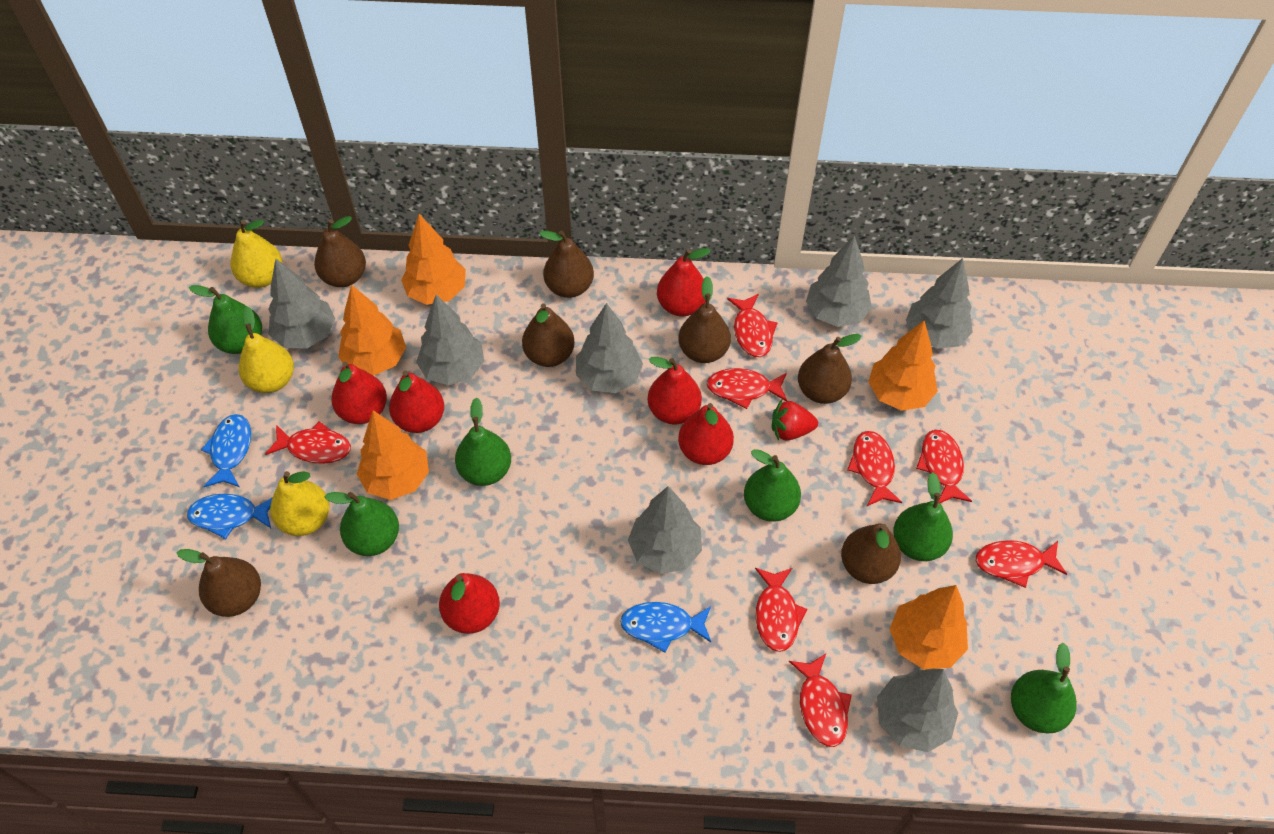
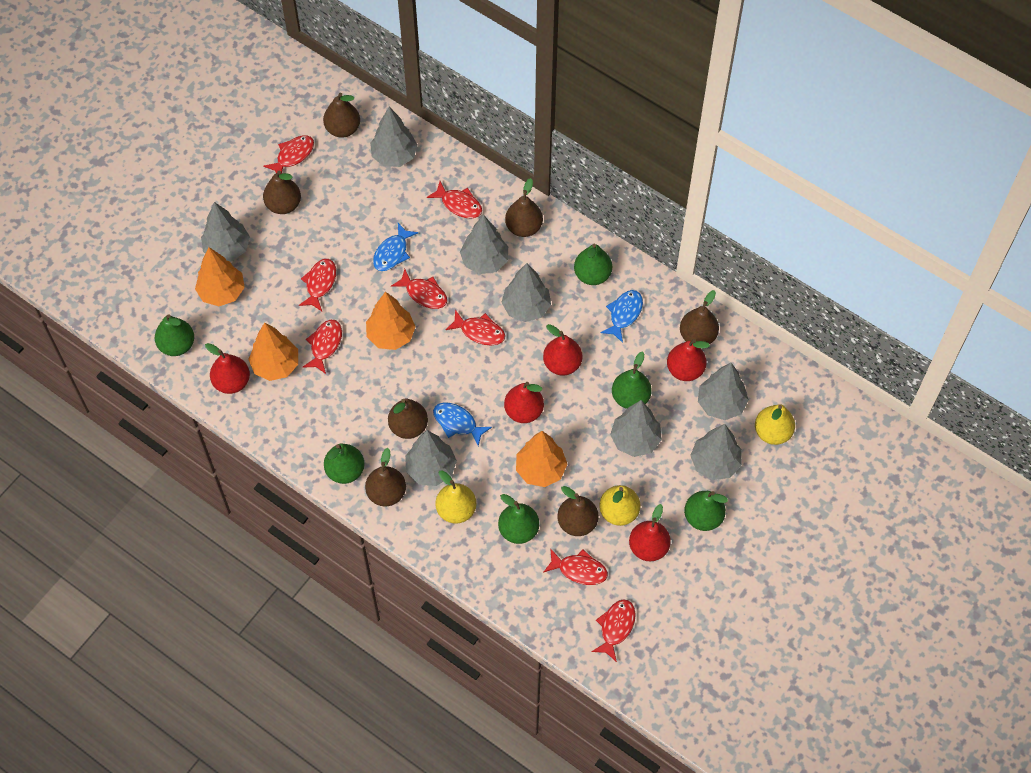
grey tree: 7 -> 8
orange tree: 5 -> 4
red pear: 6 -> 5
red strawberry: 1 -> 0

